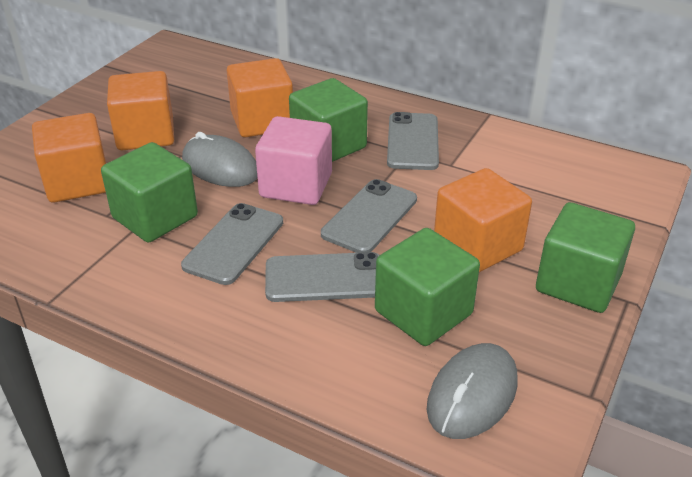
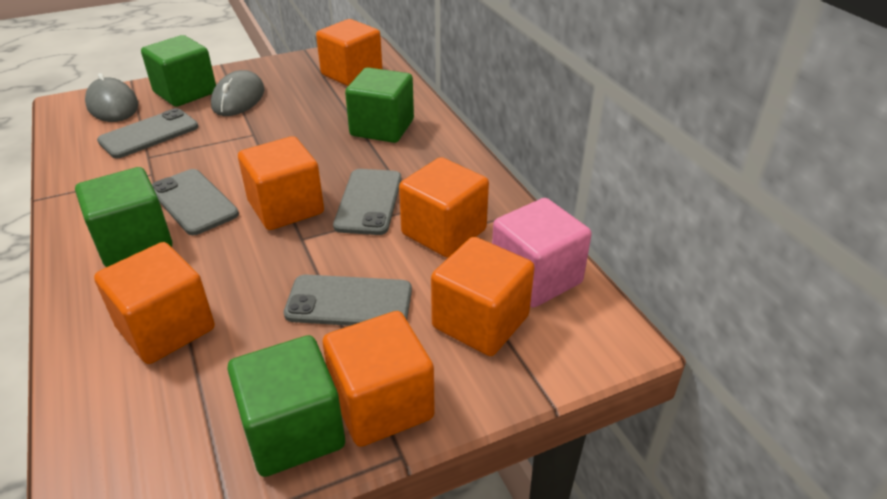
orange cube: 4 -> 6

